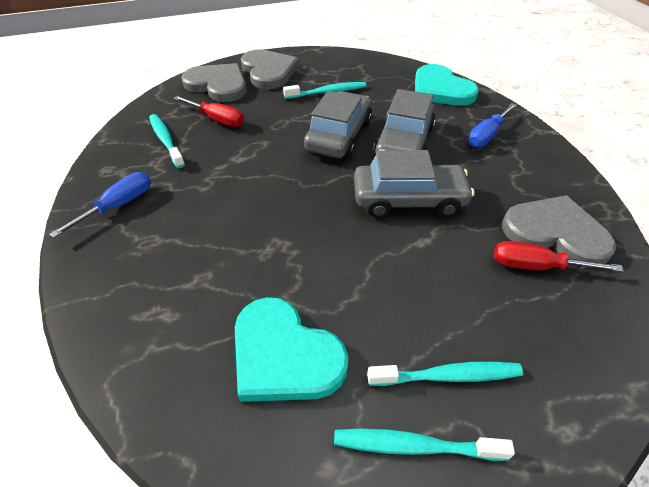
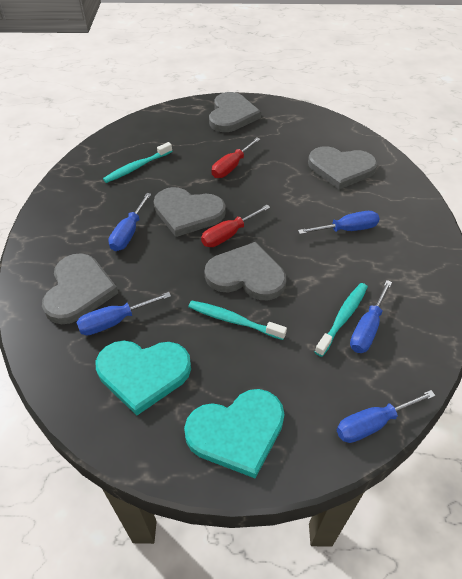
blue screwdriver: 2 -> 5
grey car: 3 -> 0
grey heart: 3 -> 5
turquoise toothbrush: 4 -> 3

